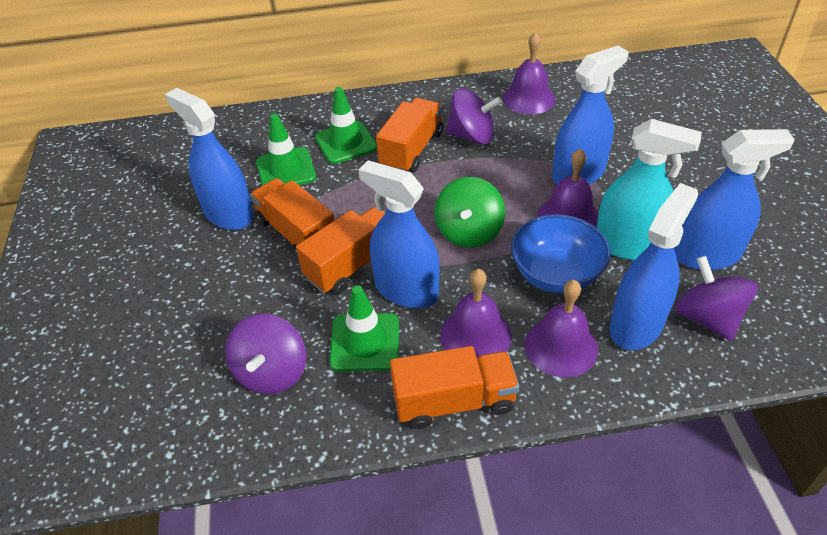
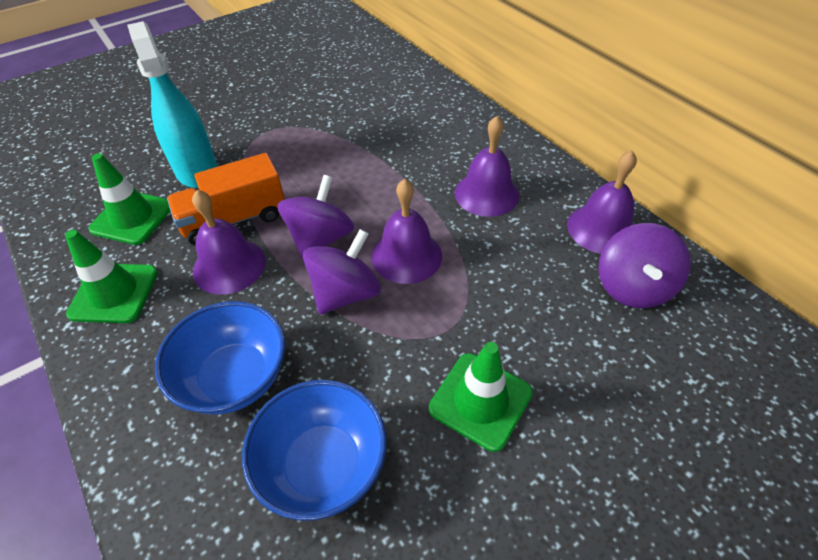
blue bowl: 1 -> 2
blue spray bottle: 5 -> 0
green spinning top: 1 -> 0
orange truck: 4 -> 1

